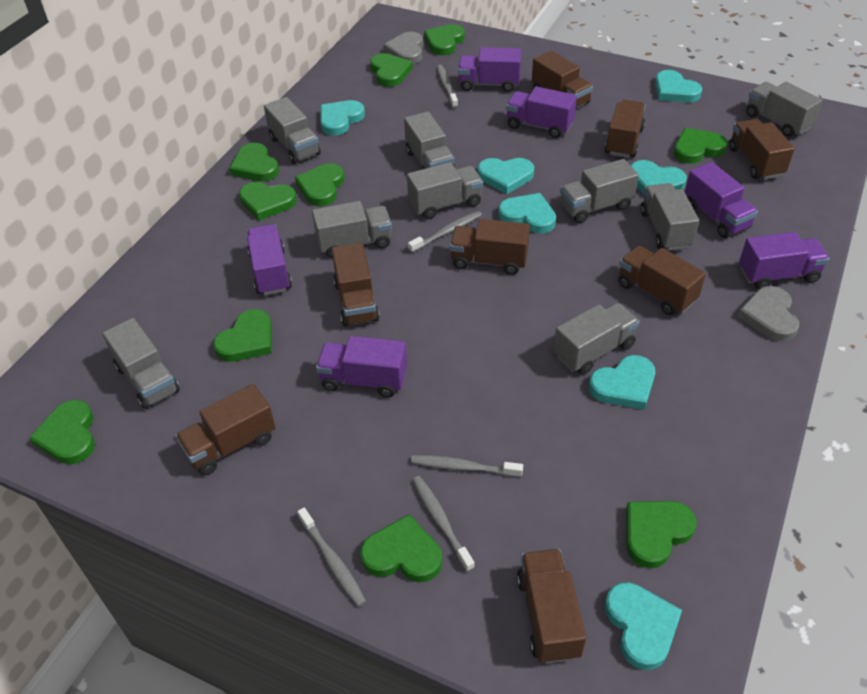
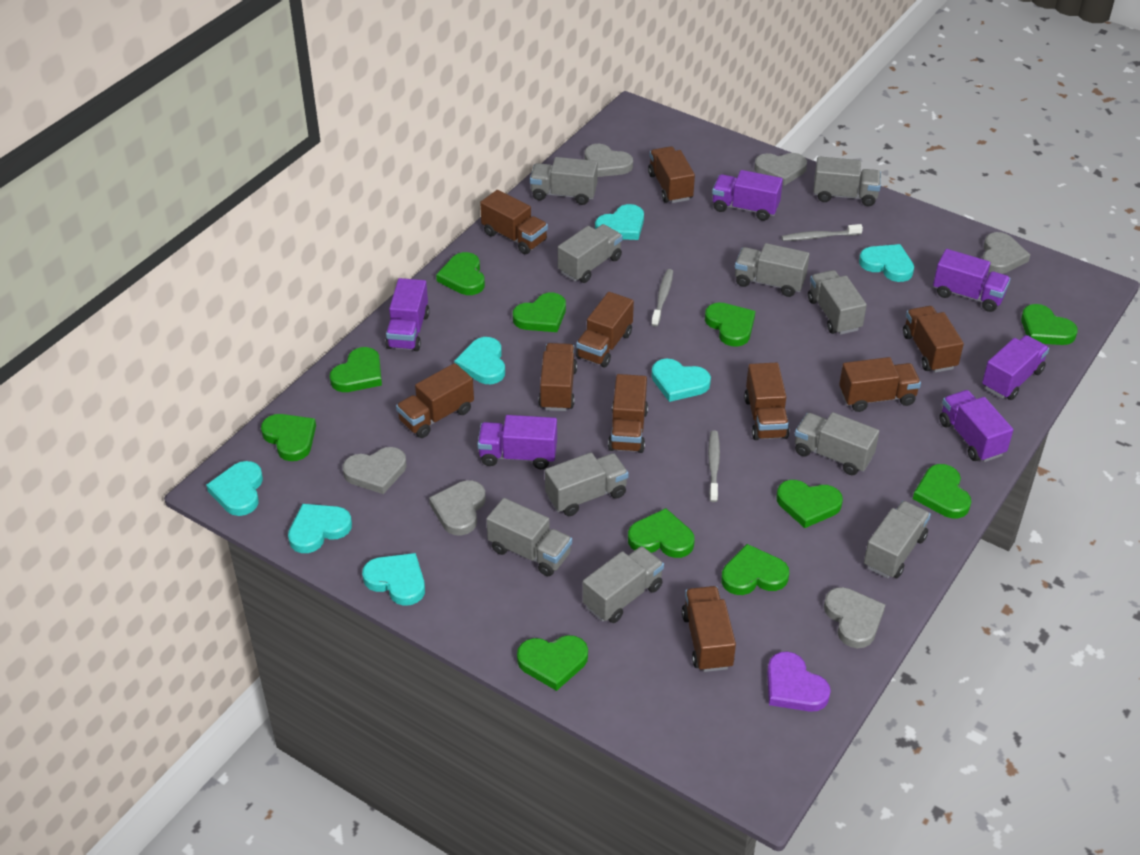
brown truck: 8 -> 10
green heart: 10 -> 11
grey heart: 2 -> 6
grey toothbrush: 5 -> 3
grey truck: 9 -> 10
purple heart: 0 -> 1

